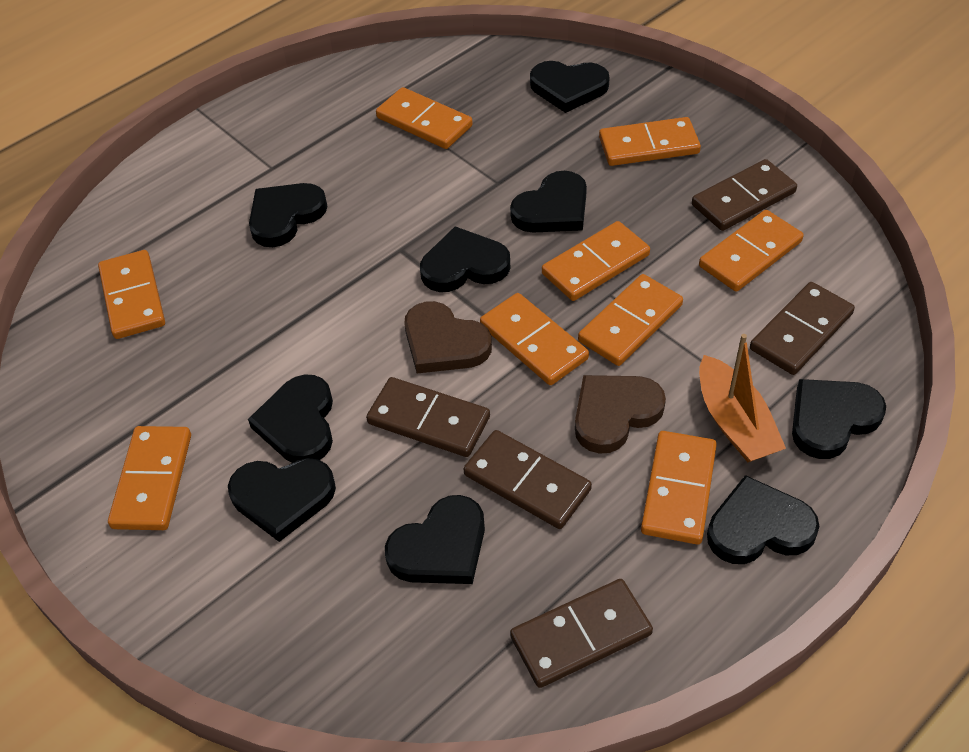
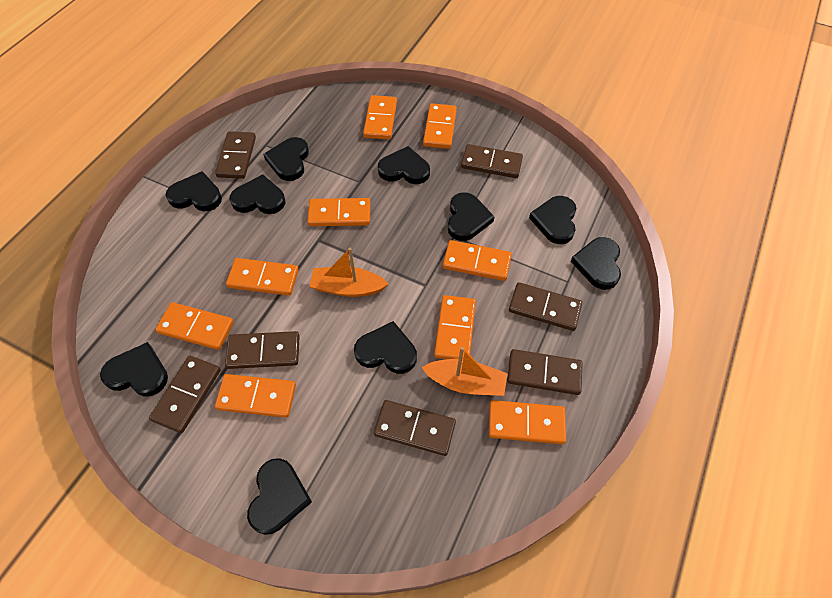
black heart: 9 -> 10
brown domino: 5 -> 7
brown heart: 2 -> 0
orange boat: 1 -> 2

